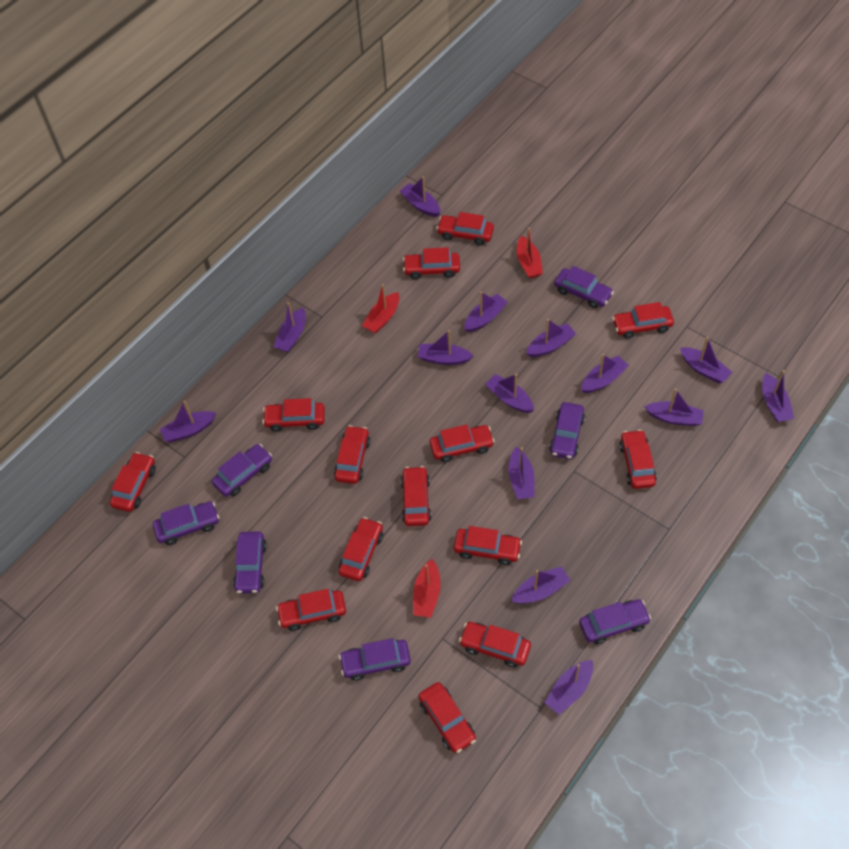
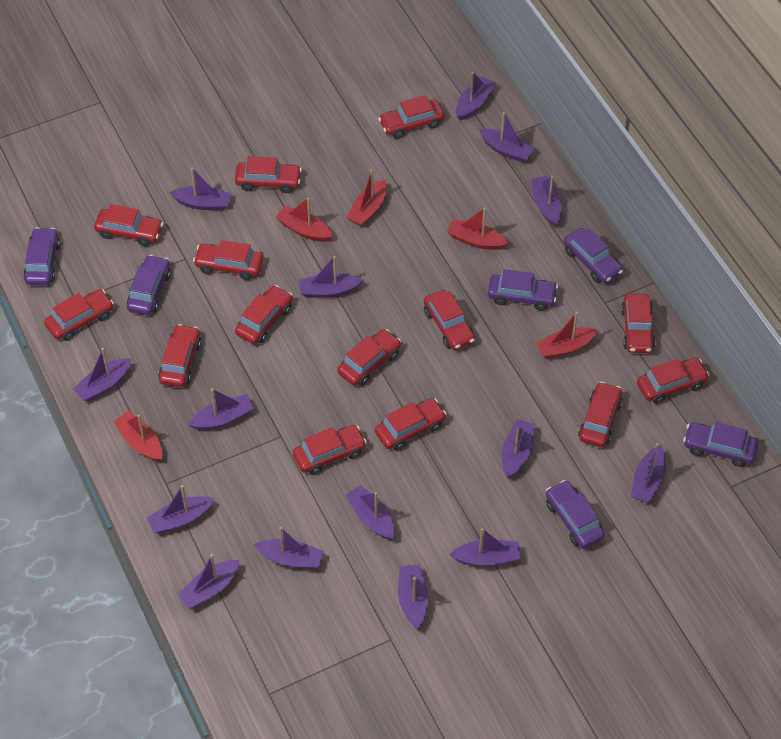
purple boat: 14 -> 15
purple car: 7 -> 6
red boat: 3 -> 5

